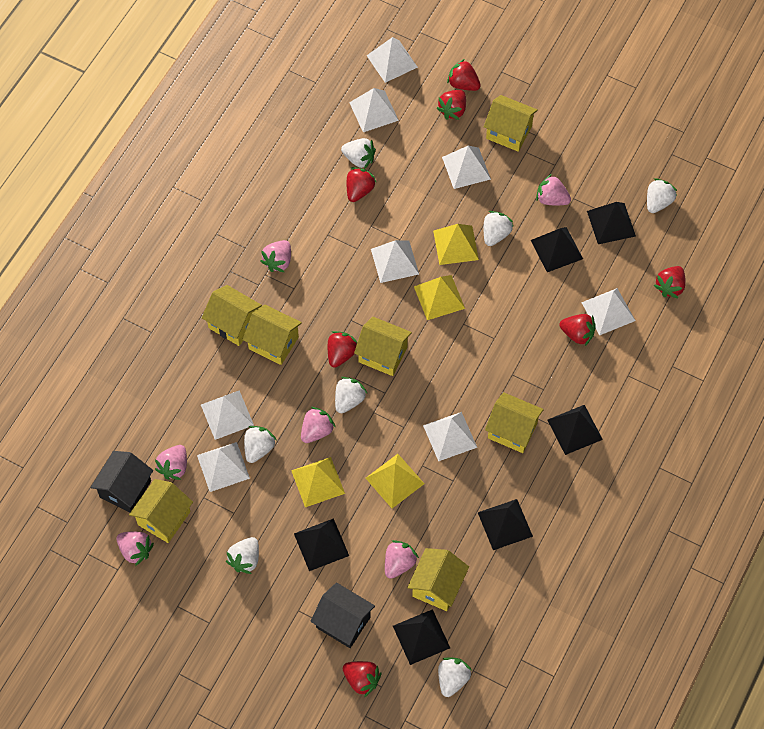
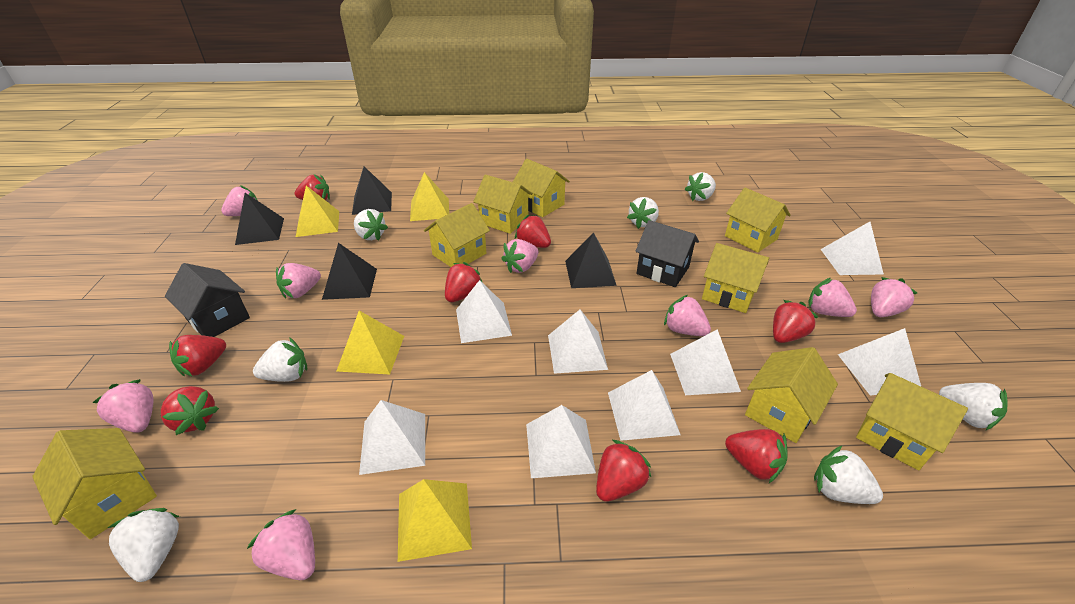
black pyramid: 6 -> 4
pink strawberry: 6 -> 8
red strawberry: 7 -> 8
yellow house: 7 -> 8

